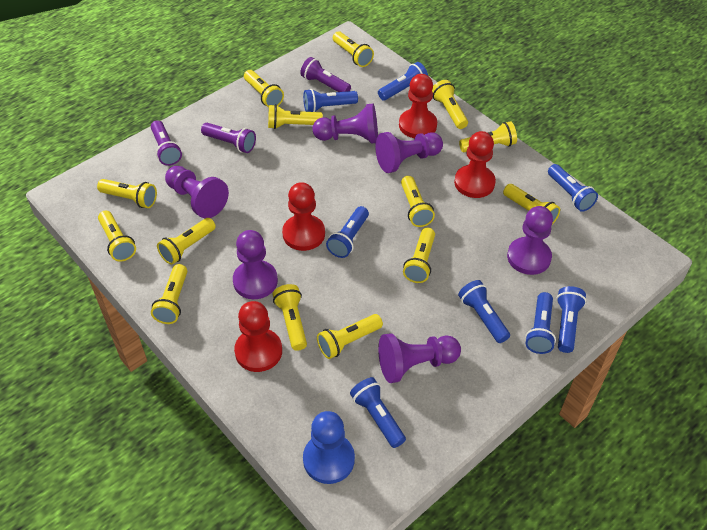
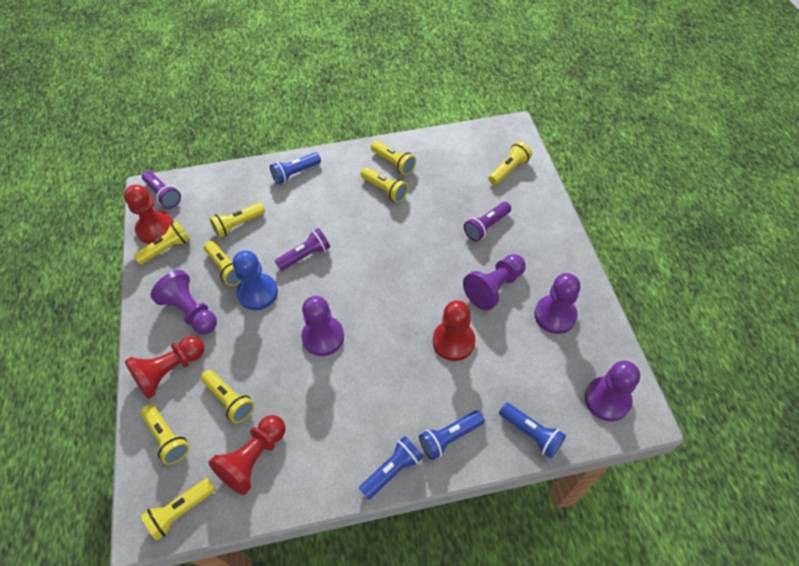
blue flashlight: 8 -> 4
purple pawn: 6 -> 5
yellow flashlight: 14 -> 9

